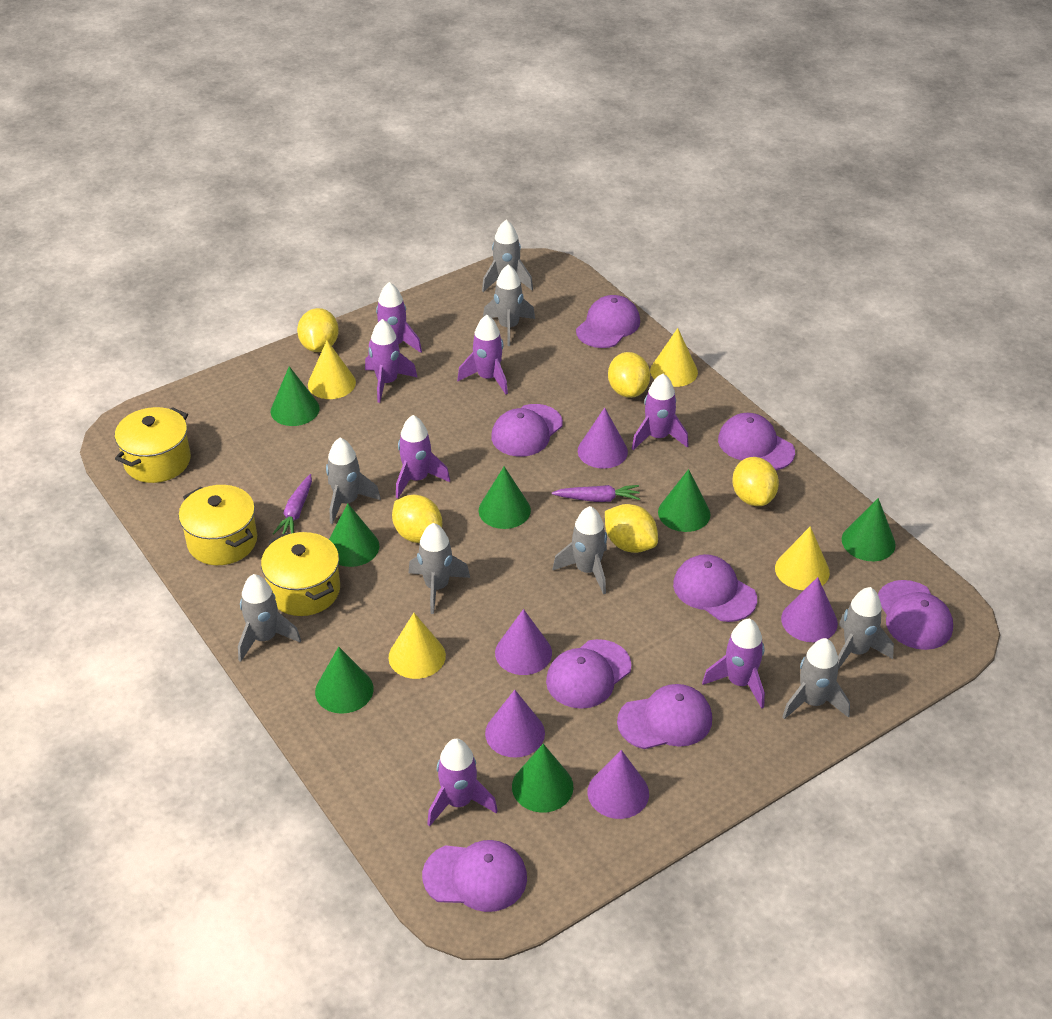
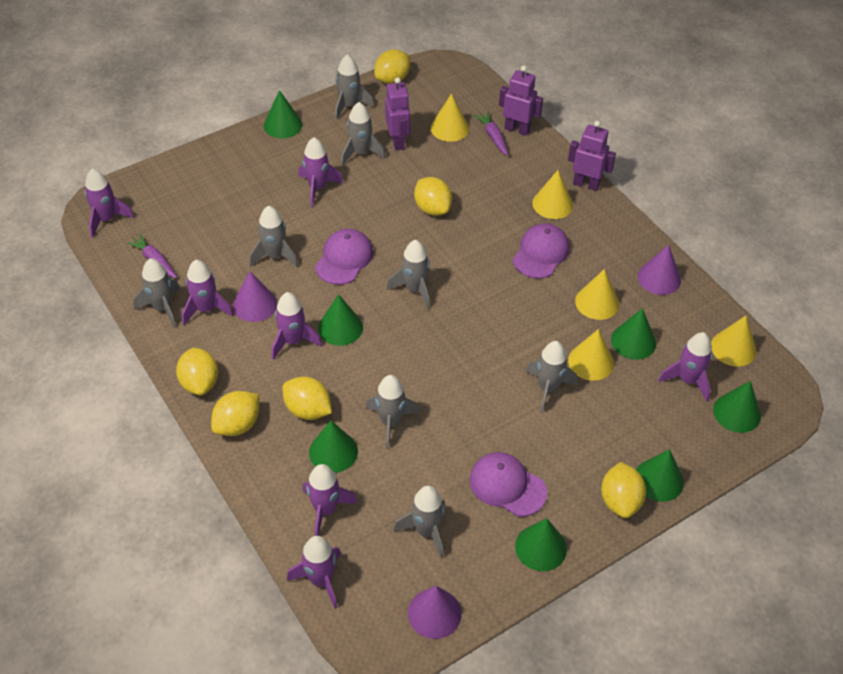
purple cap: 8 -> 3
purple cone: 5 -> 3
purple robot: 0 -> 3
yellow cone: 4 -> 5
yellow lemon: 5 -> 6
yellow pot: 3 -> 0

